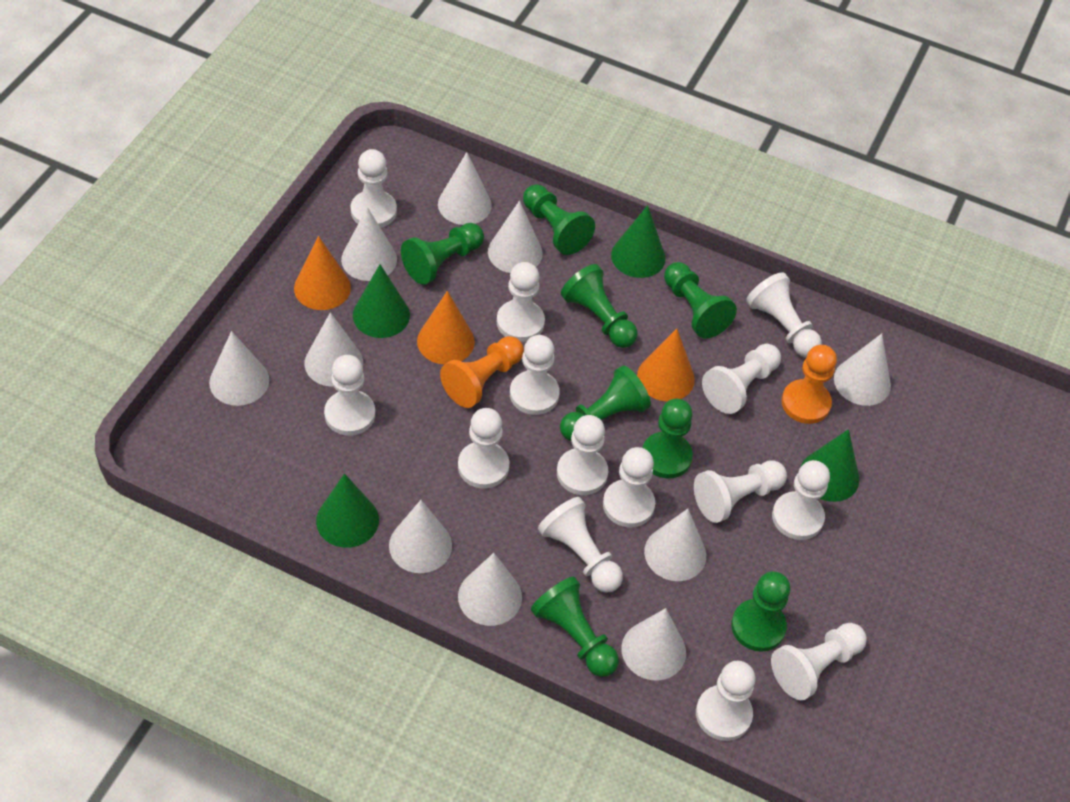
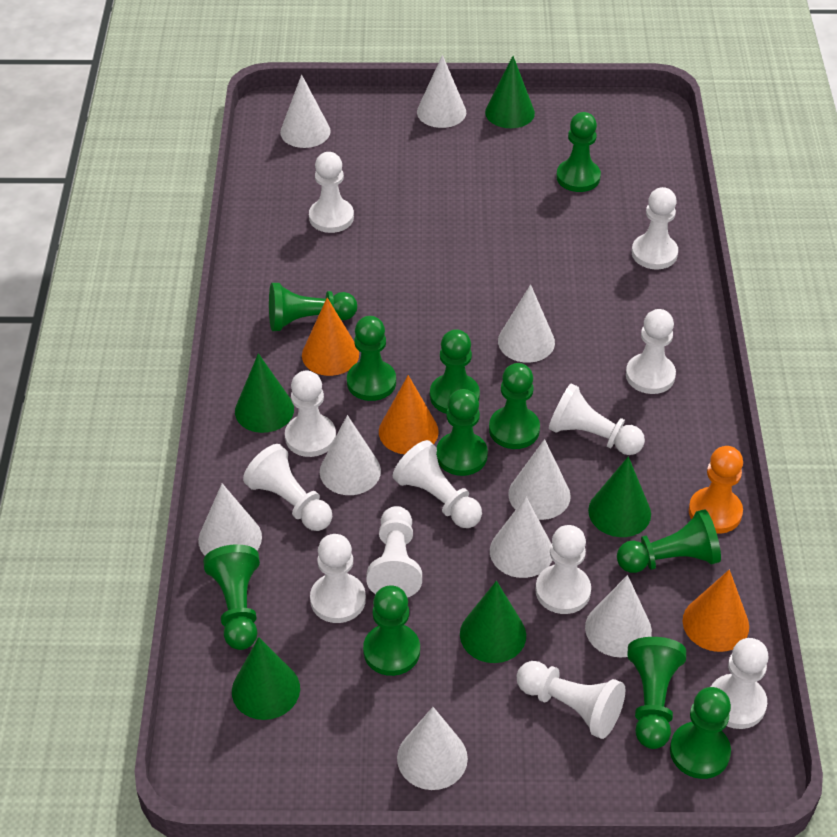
green cone: 4 -> 5
green pawn: 8 -> 11
orange pawn: 2 -> 1
white cone: 10 -> 9
white pawn: 14 -> 12

